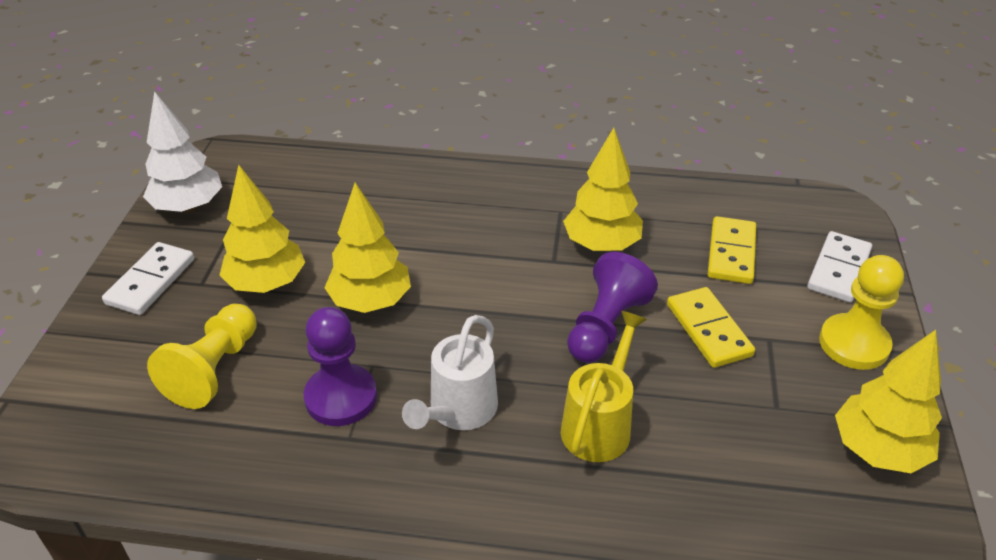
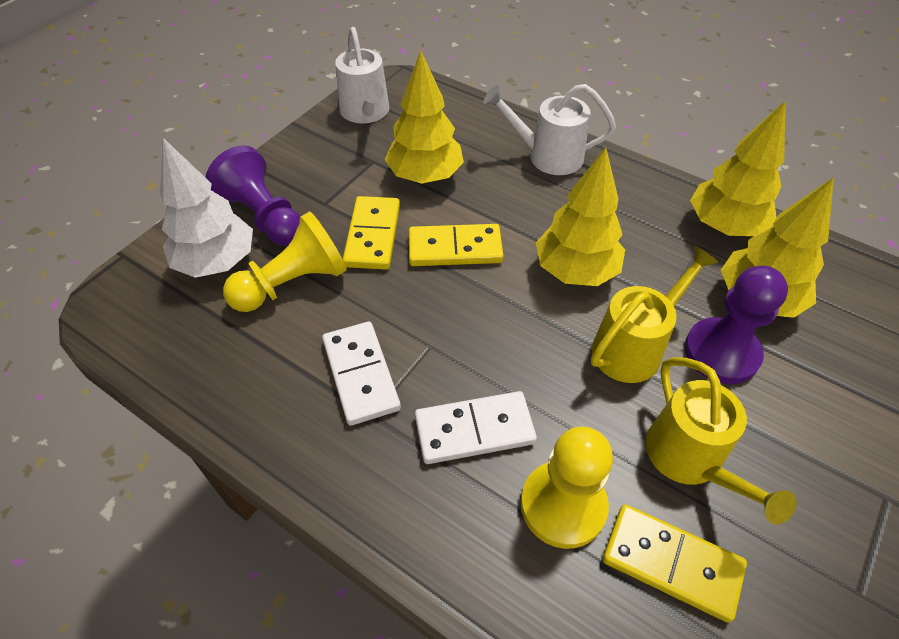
white watering can: 1 -> 2
yellow domino: 2 -> 3
yellow watering can: 1 -> 2

